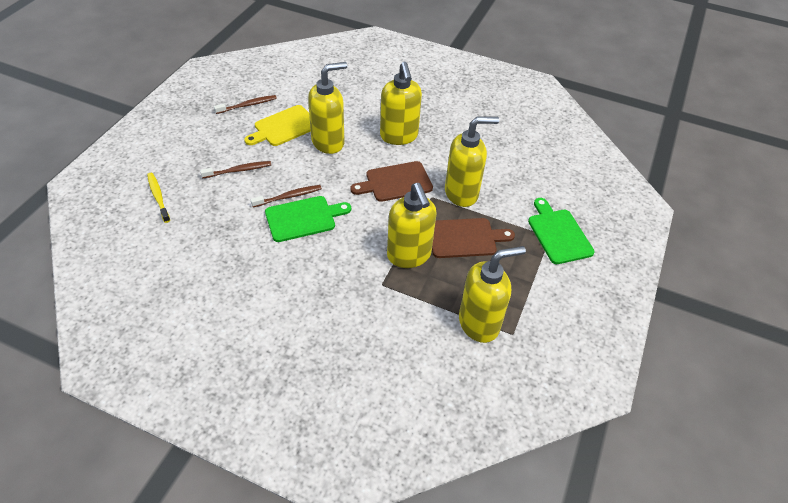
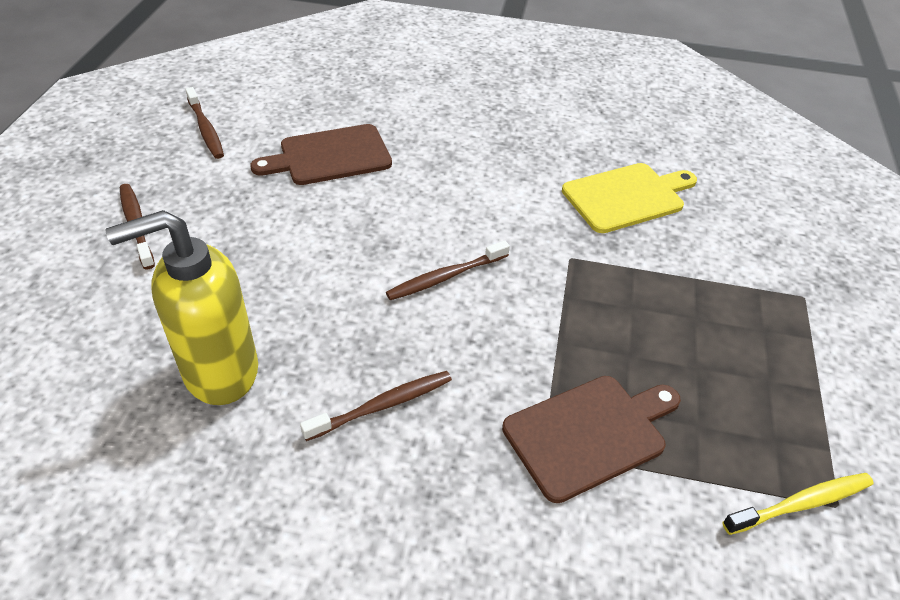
brown toothbrush: 3 -> 4
green cutting board: 2 -> 0
yellow soap dispenser: 5 -> 1

